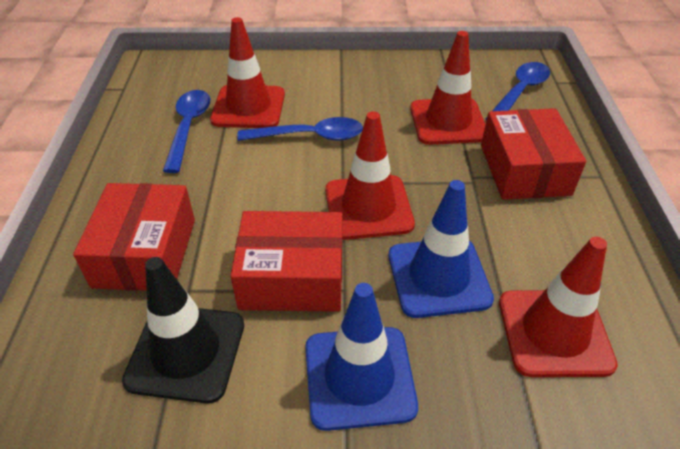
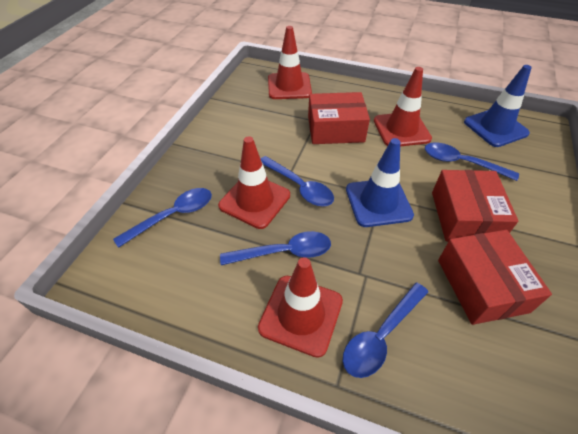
black traffic cone: 1 -> 0
blue spoon: 3 -> 5

